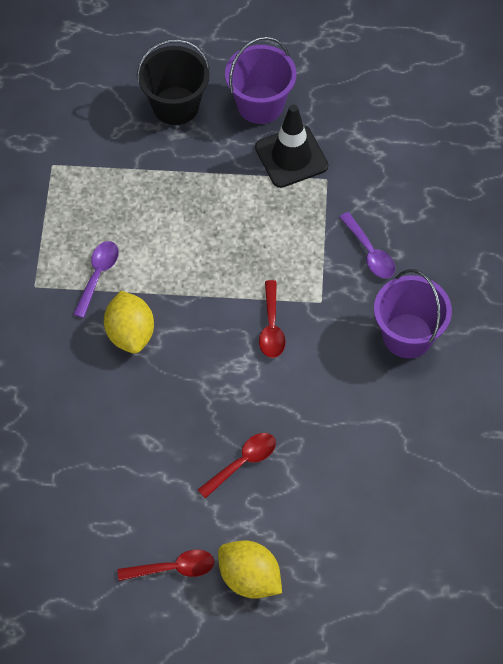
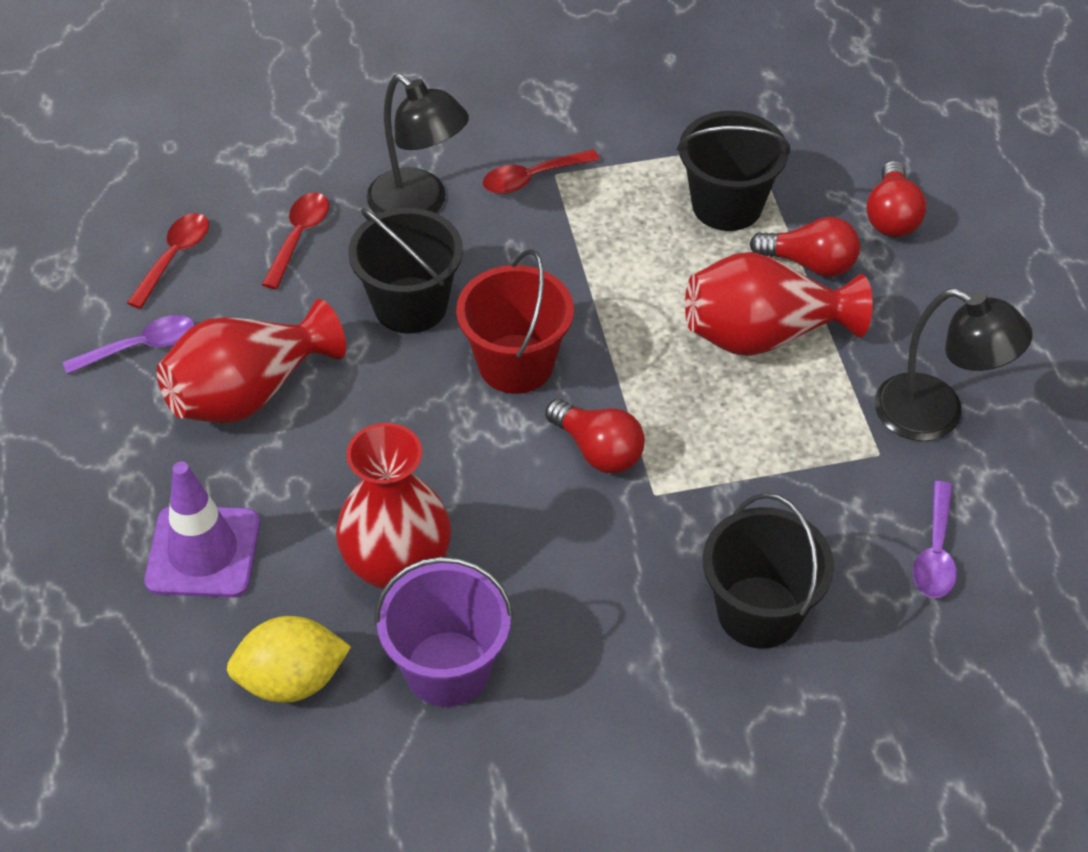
black bucket: 1 -> 3
black lamp: 0 -> 2
black traffic cone: 1 -> 0
purple bucket: 2 -> 1
purple traffic cone: 0 -> 1
red bucket: 0 -> 1
red light bulb: 0 -> 3
red vase: 0 -> 3
yellow lemon: 2 -> 1

